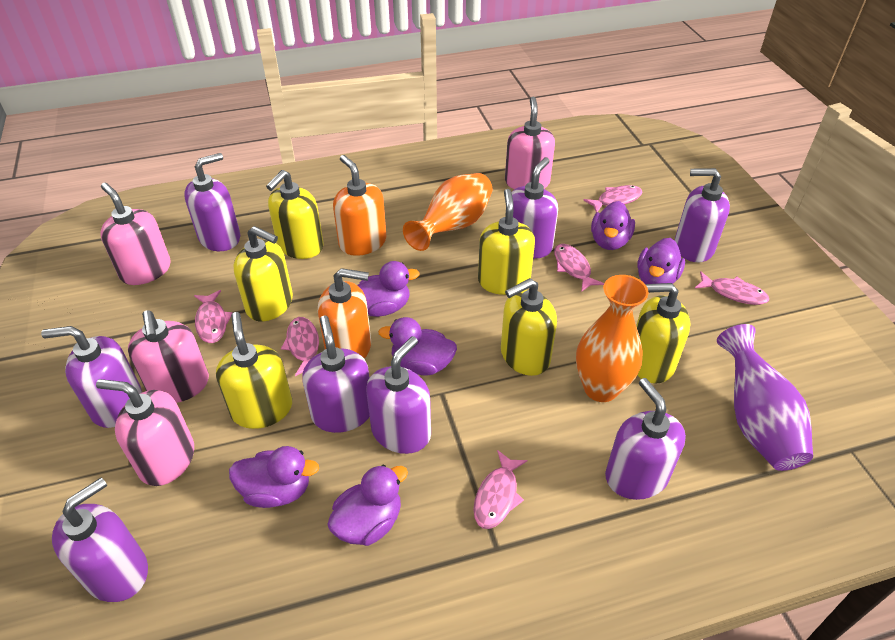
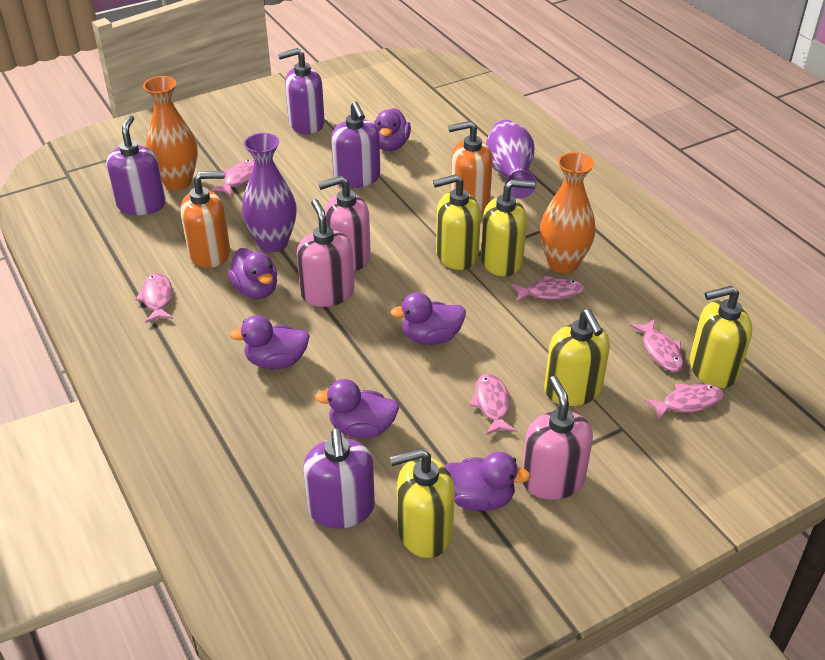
pink soap dispenser: 4 -> 3
purple soap dispenser: 8 -> 4
purple vase: 1 -> 2
yellow soap dispenser: 6 -> 5

